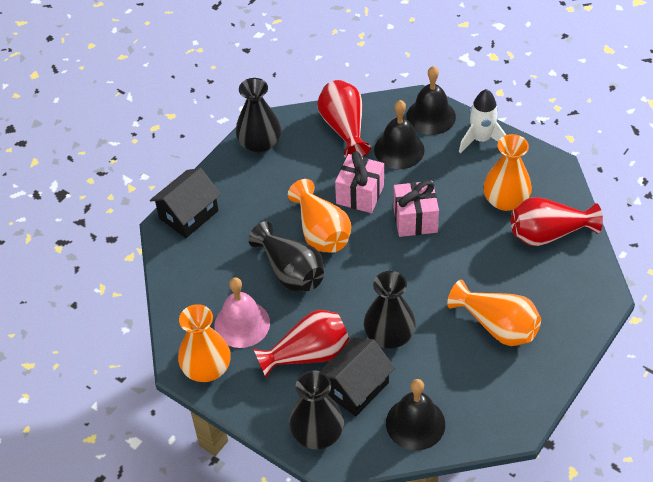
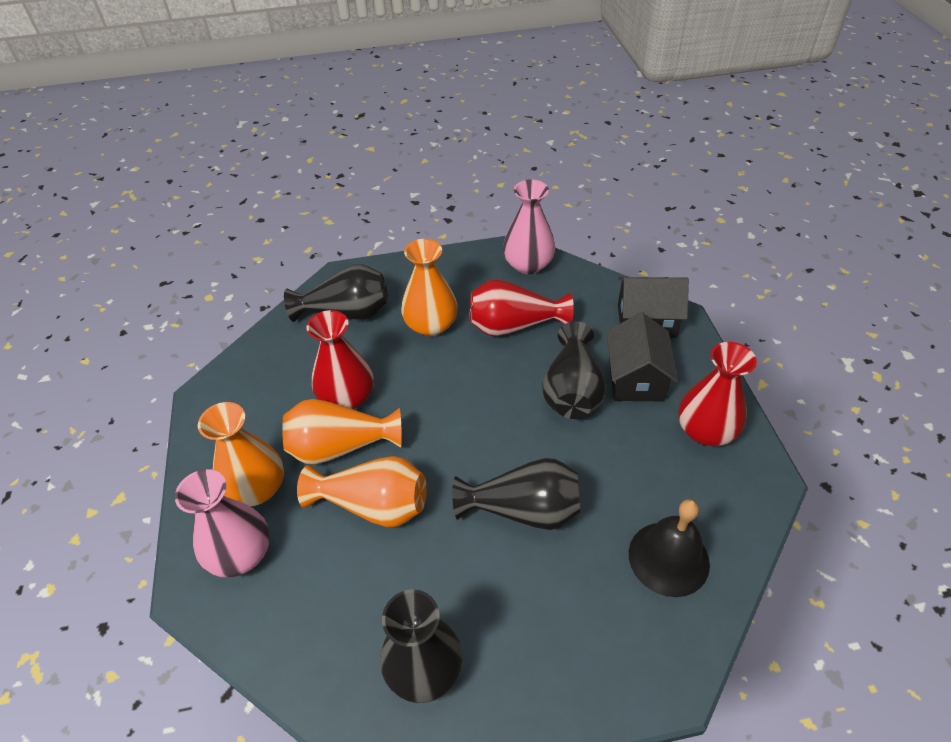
black bell: 3 -> 1
pink bell: 1 -> 0
pink gift: 2 -> 0
pink vase: 0 -> 2
white rocket: 1 -> 0

